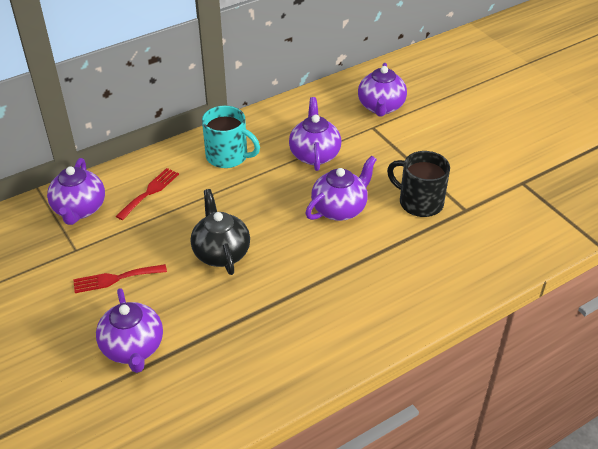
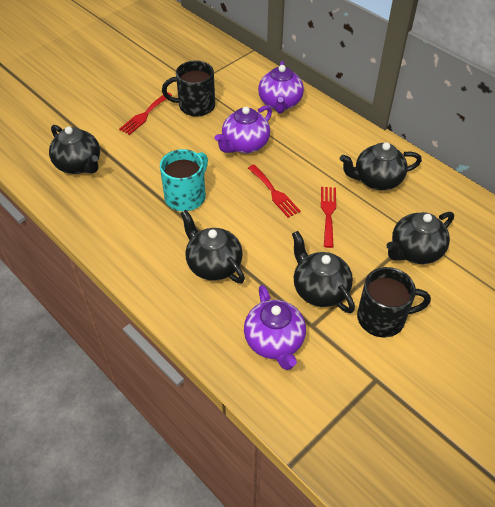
black mug: 1 -> 2
black teapot: 1 -> 5
purple teapot: 5 -> 3
red fork: 2 -> 3

